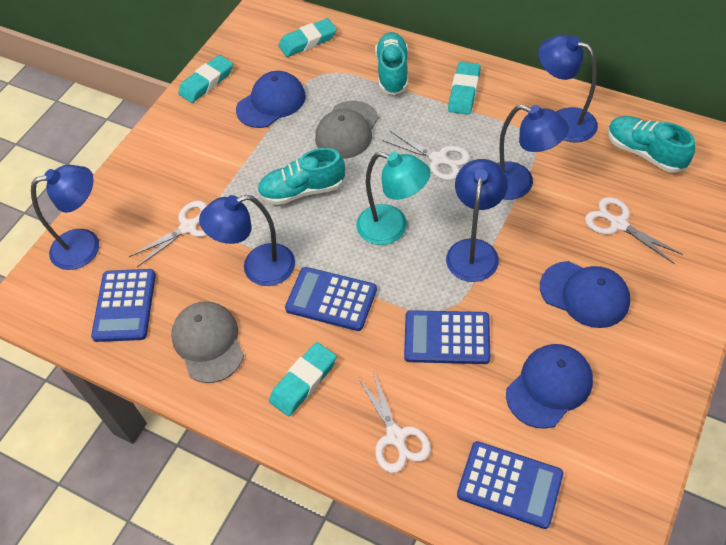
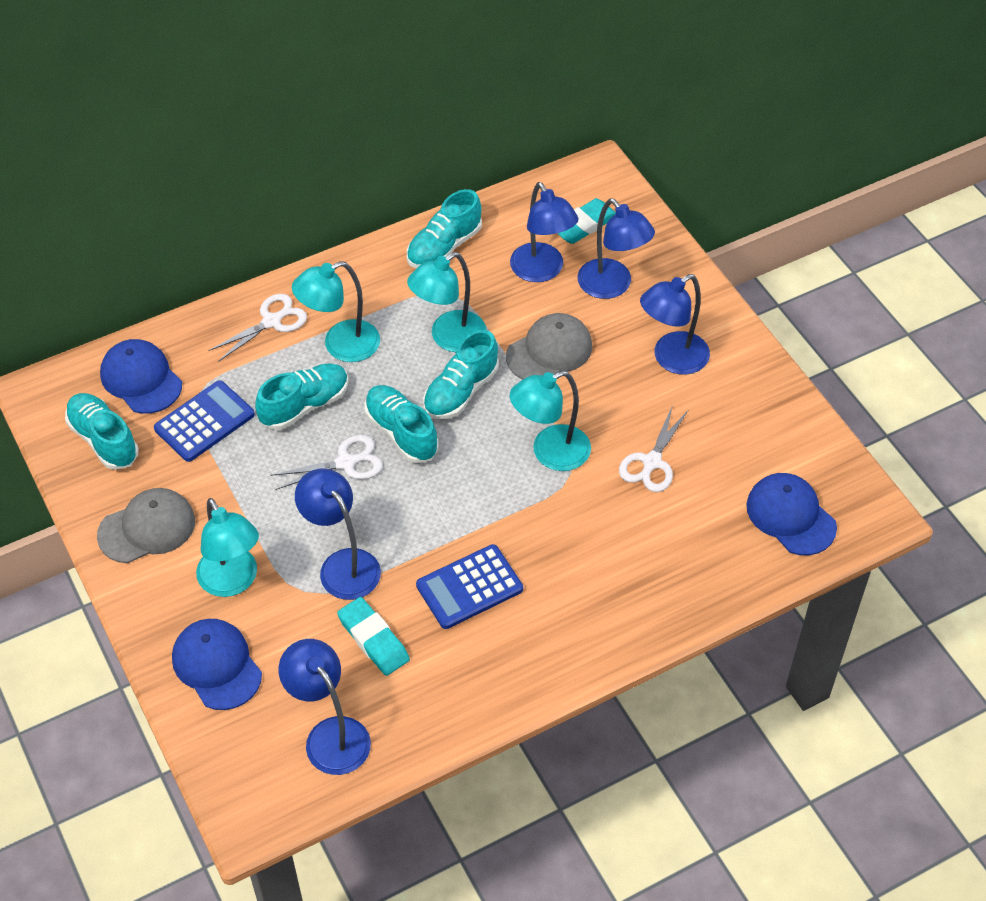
blue calculator: 4 -> 2
turquoise eraser: 4 -> 2
turquoise lamp: 1 -> 4
turquoise shoe: 3 -> 5
white scissors: 4 -> 3

